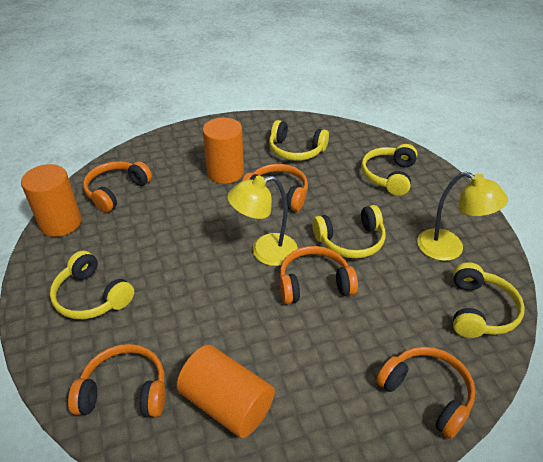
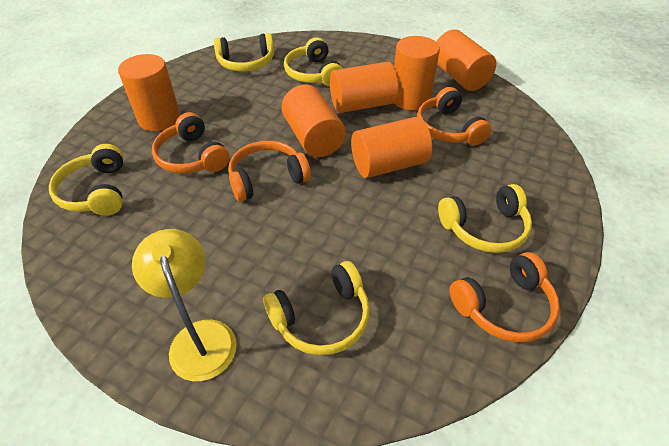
orange cylinder: 3 -> 6
orange headphones: 5 -> 4
yellow lamp: 2 -> 1

